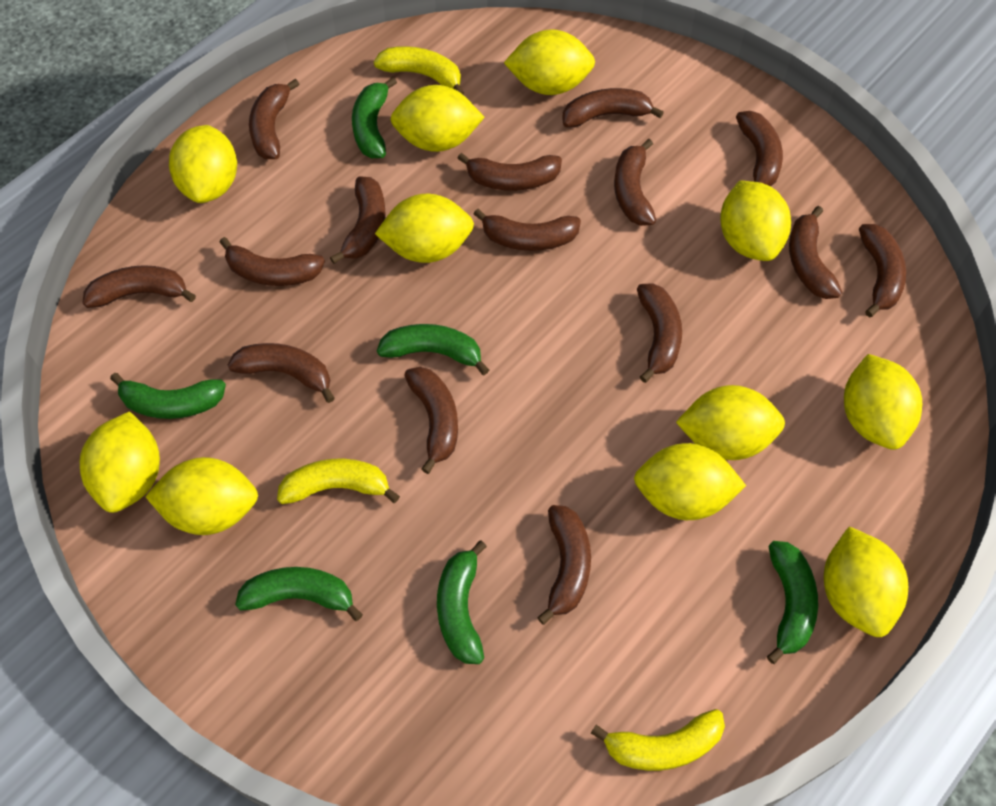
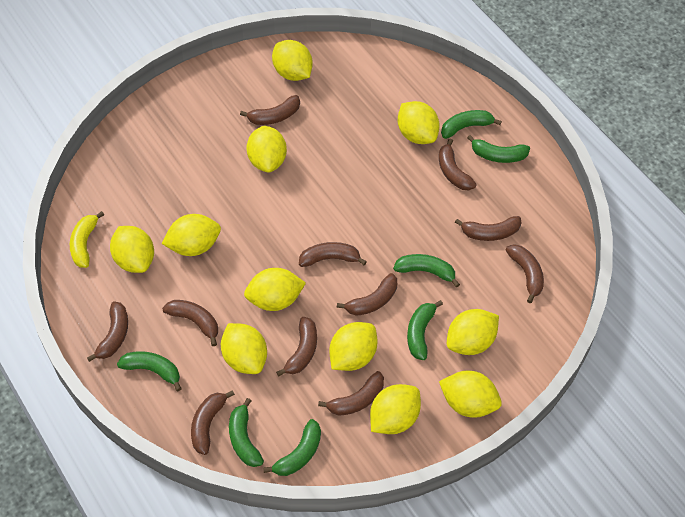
brown banana: 15 -> 11
green banana: 6 -> 7
yellow banana: 3 -> 1

